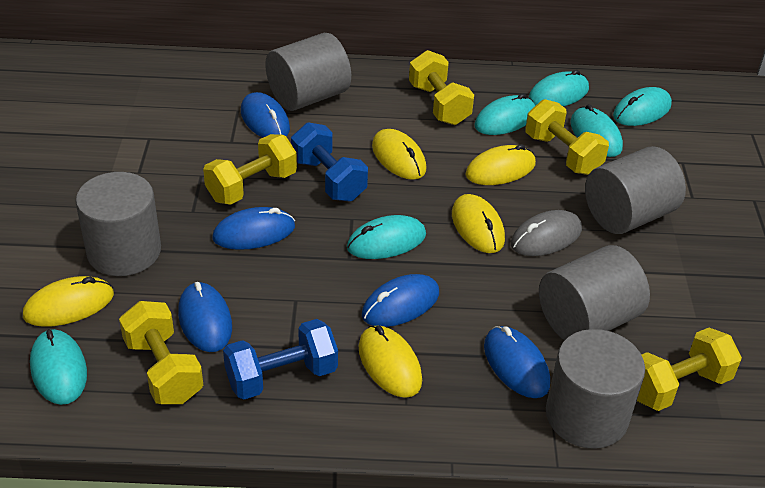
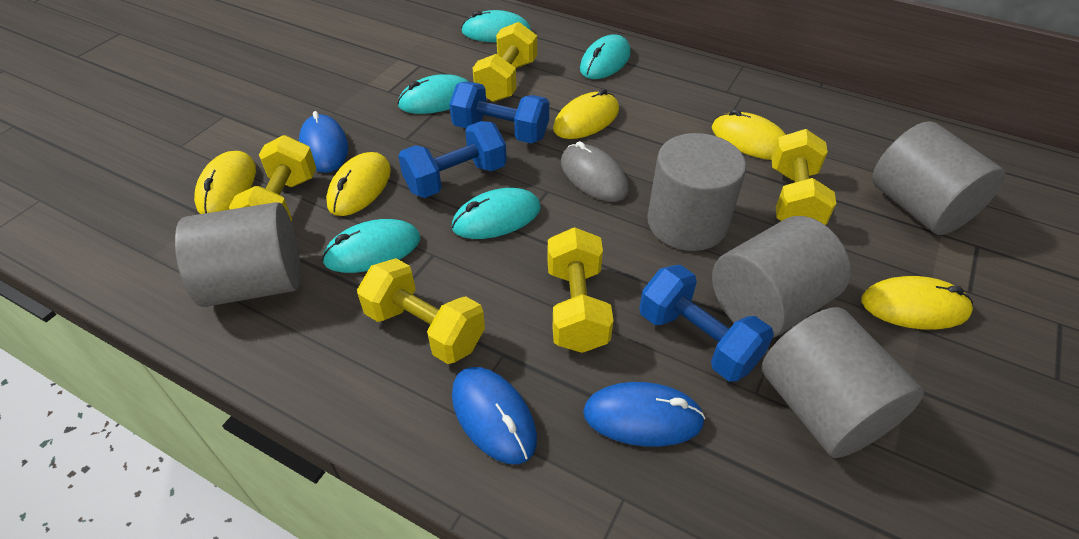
blue dumbbell: 2 -> 3
blue mouse: 5 -> 3
turquoise mouse: 6 -> 5

